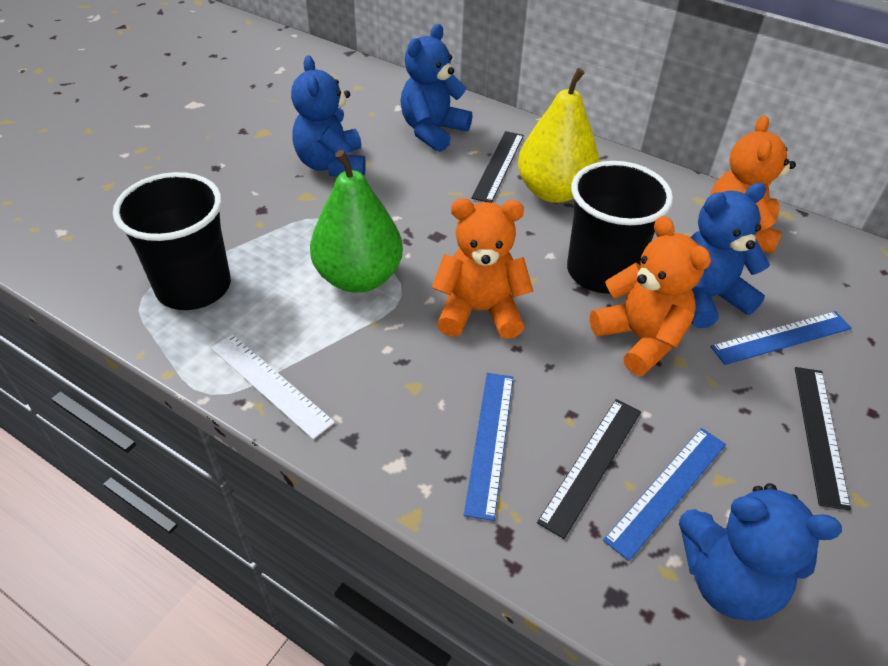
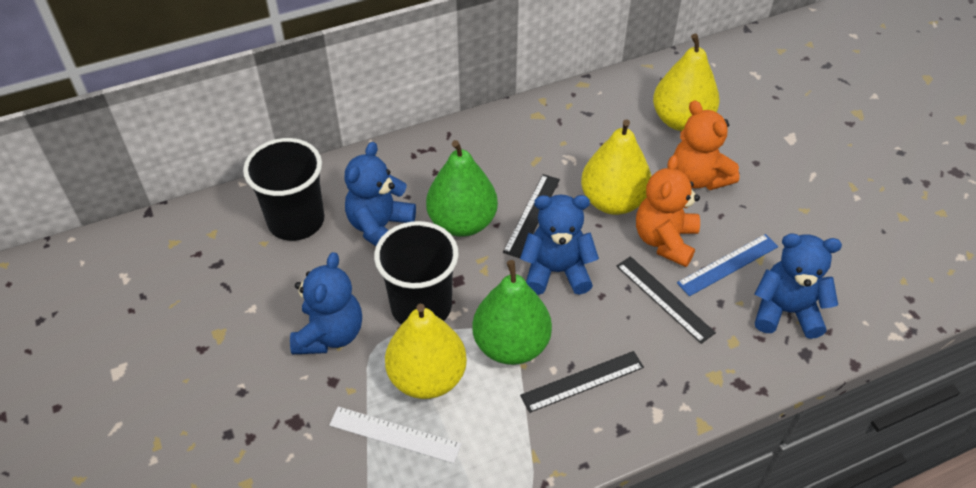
blue ruler: 3 -> 1
green pear: 1 -> 2
orange teddy bear: 3 -> 2
yellow pear: 1 -> 3

